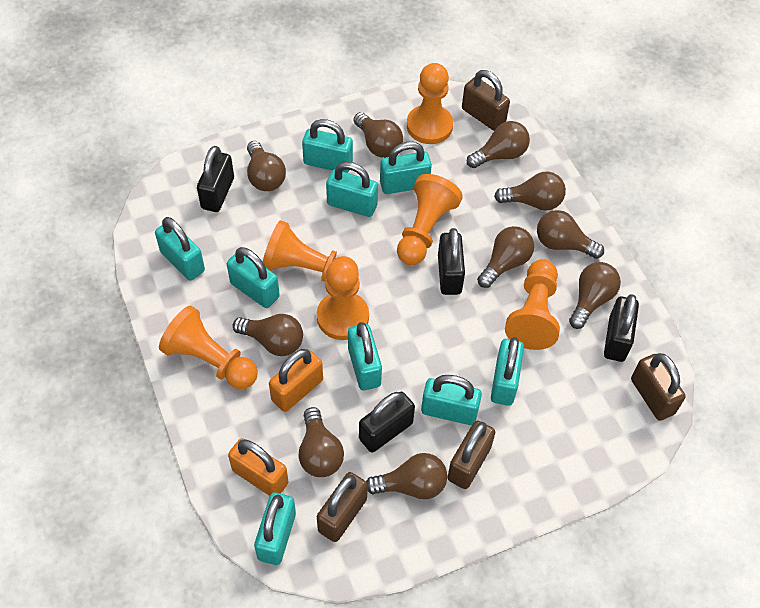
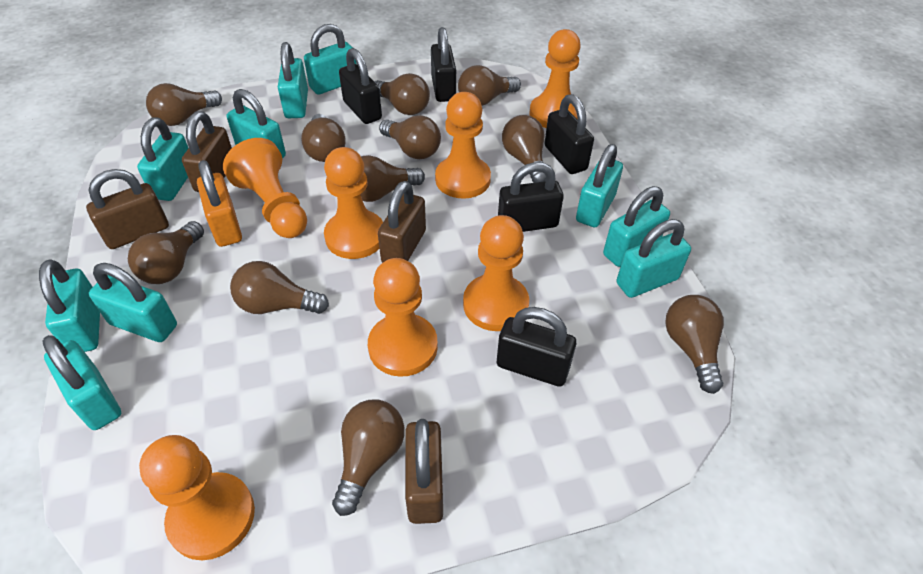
black padlock: 4 -> 5
brown light bulb: 10 -> 11
orange padlock: 2 -> 1
orange pawn: 6 -> 7
turquoise padlock: 9 -> 10

